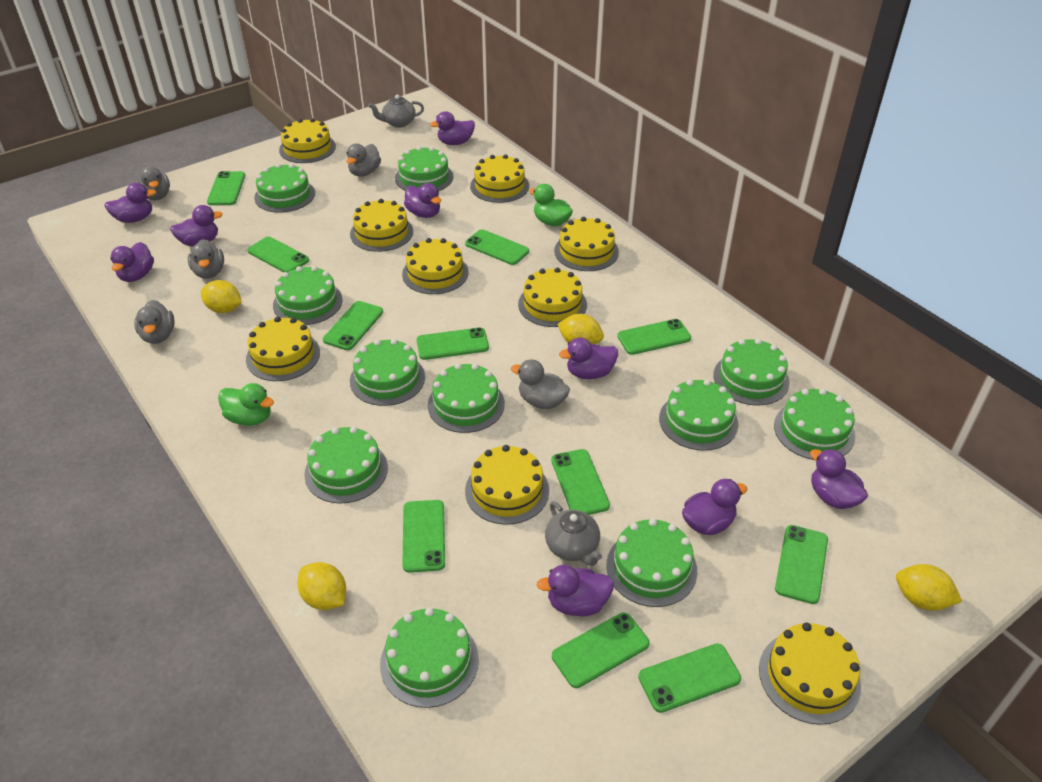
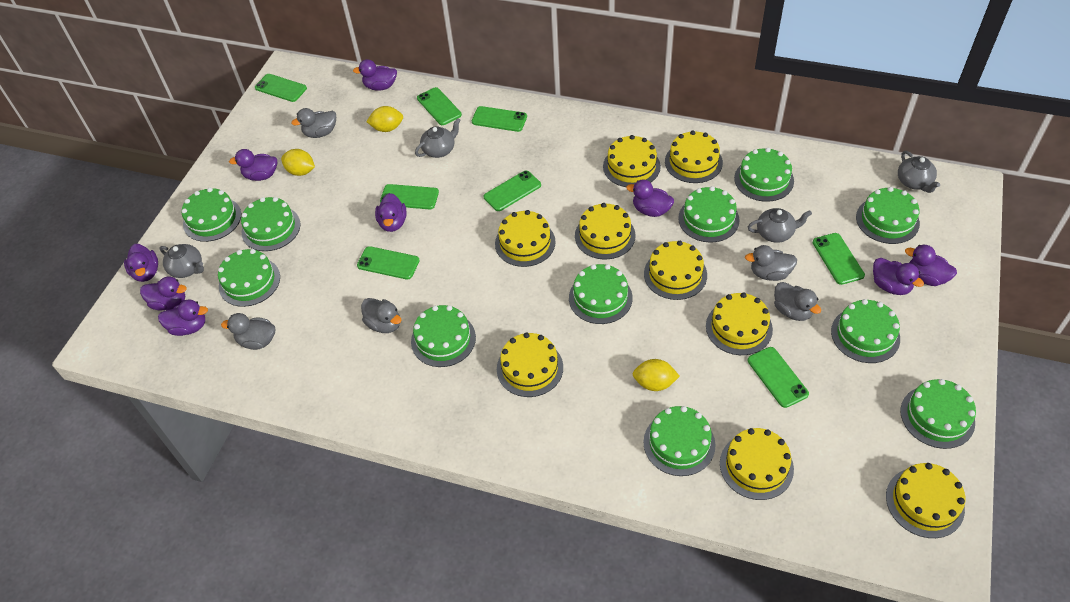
green duck: 2 -> 0
green phone: 11 -> 8
grey teapot: 2 -> 4
yellow lemon: 4 -> 3

